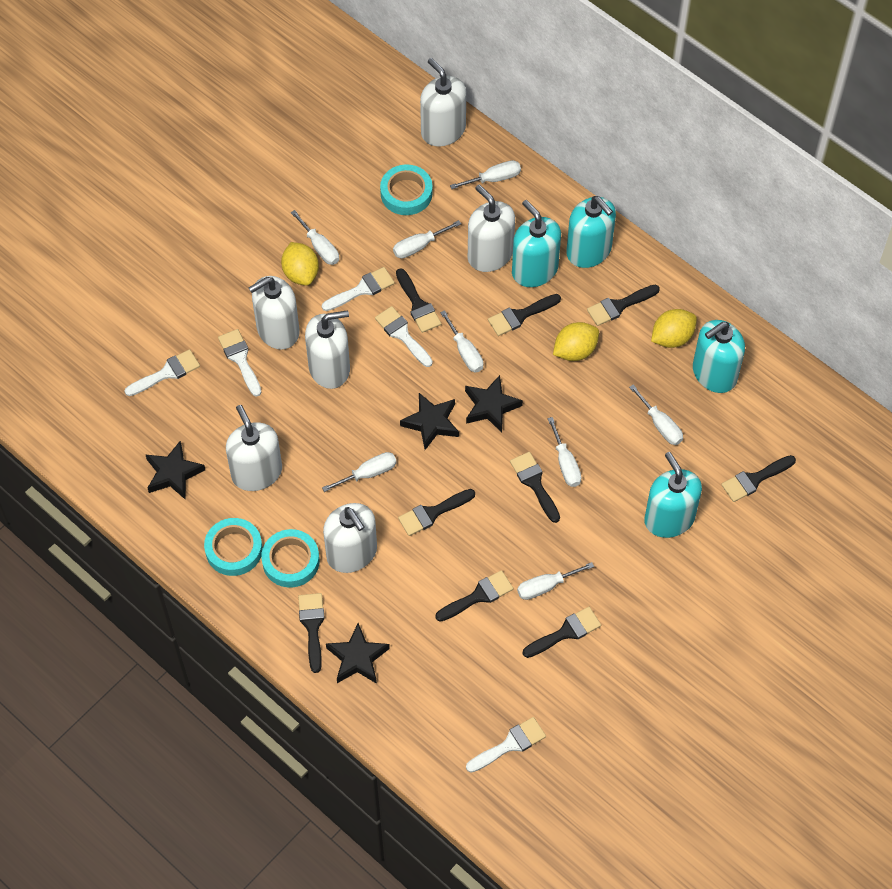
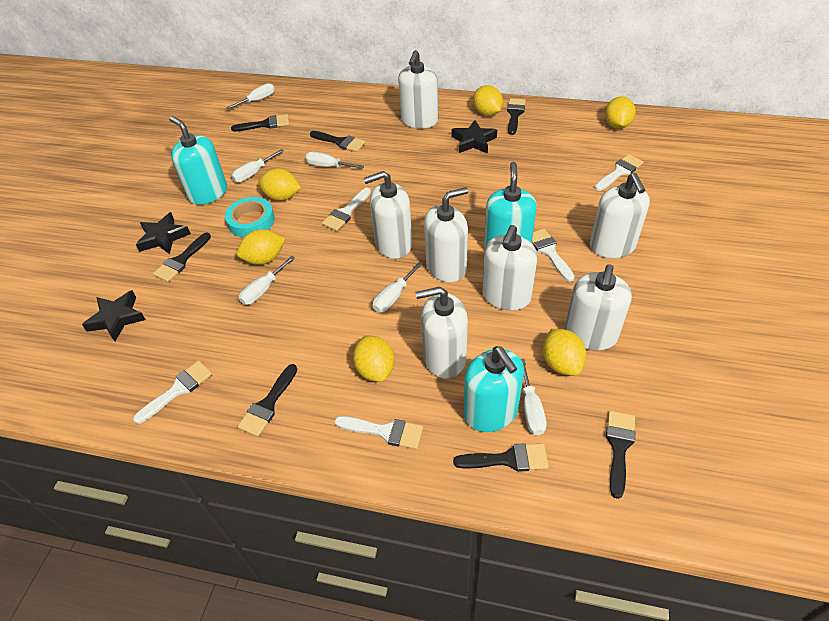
black brush: 9 -> 7
black star: 4 -> 3
turquoise soap dispenser: 4 -> 3
turquoise tape: 3 -> 1
white screwdriver: 8 -> 6
white soap dispenser: 6 -> 7
yellow lemon: 3 -> 6

